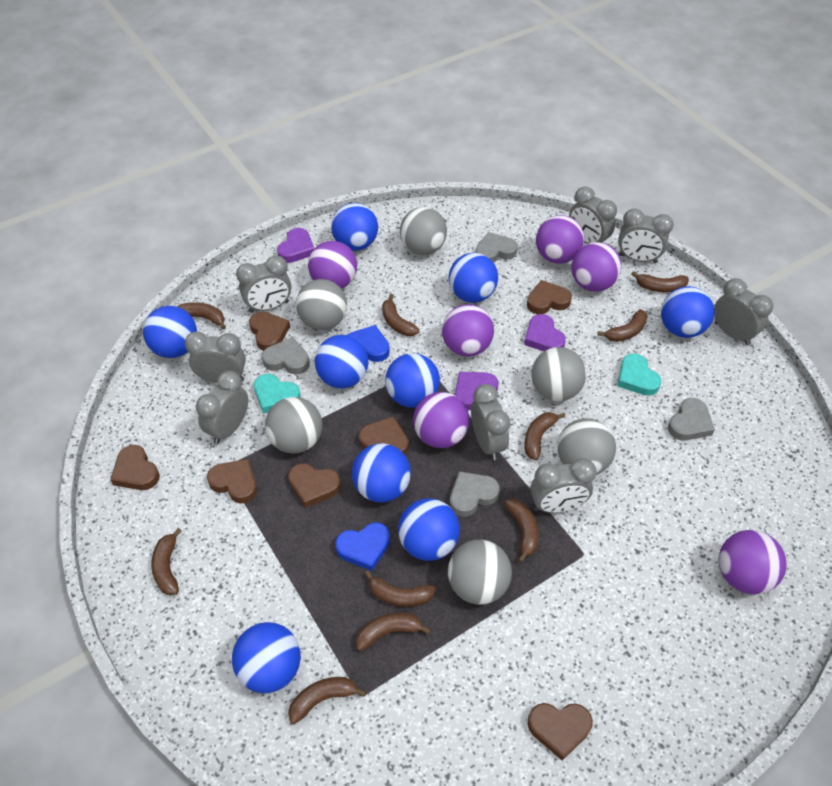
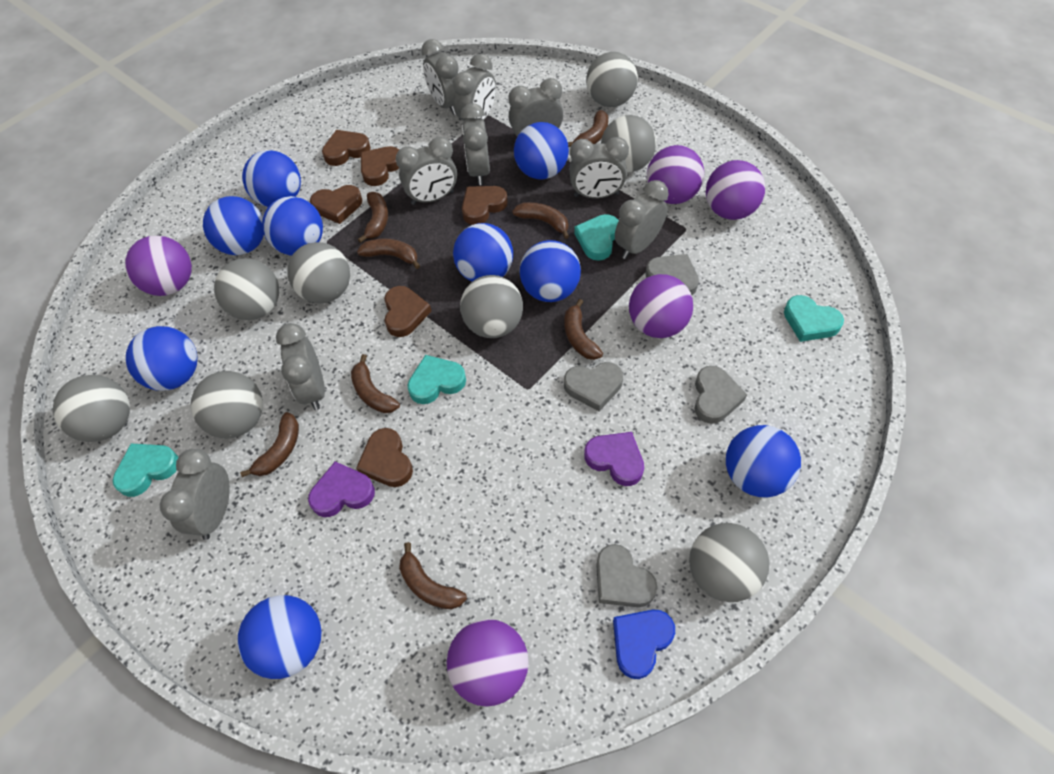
blue heart: 2 -> 1
brown banana: 10 -> 8
brown heart: 7 -> 6
grey ball: 6 -> 8
grey clock: 8 -> 9
purple ball: 6 -> 5
purple heart: 3 -> 2
turquoise heart: 2 -> 4

